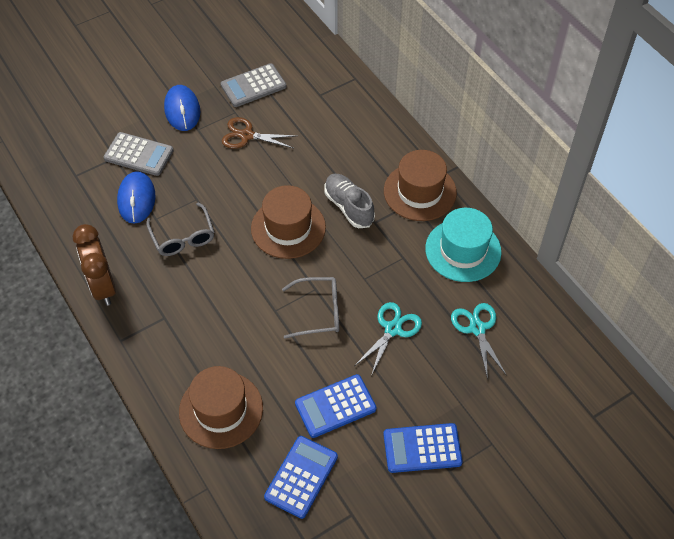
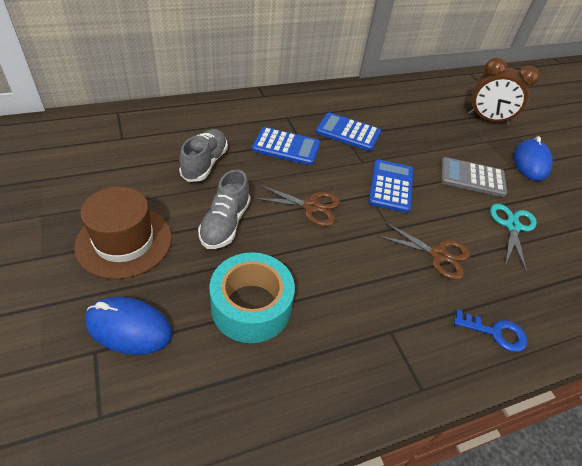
blue key: 0 -> 1
brown hat: 3 -> 1
brown scissors: 1 -> 2
grey calculator: 2 -> 1
grey glasses: 2 -> 0
grey shoe: 1 -> 2
turquoise hat: 1 -> 0
turquoise scissors: 2 -> 1
turquoise tape: 0 -> 1

